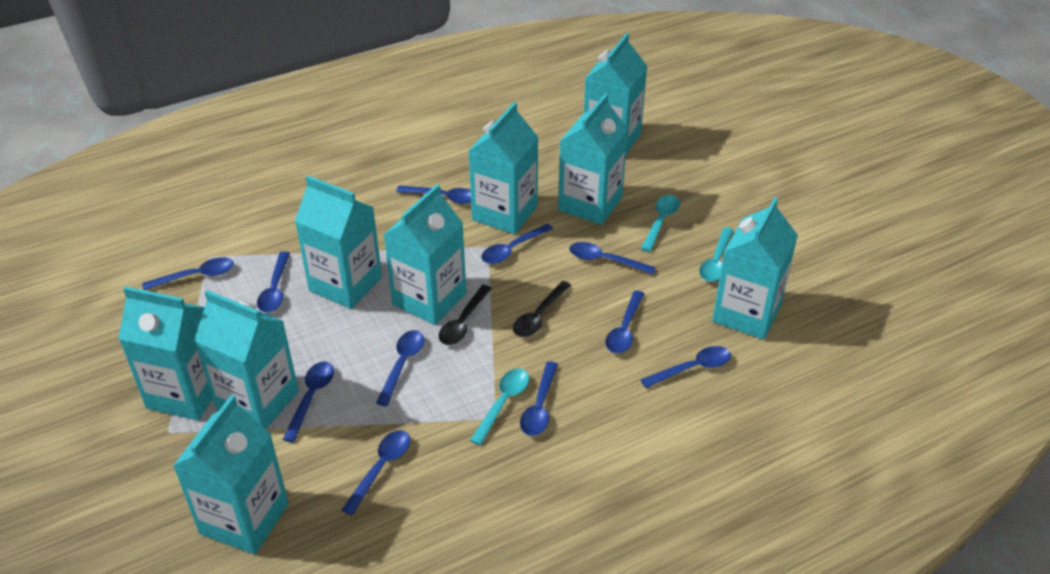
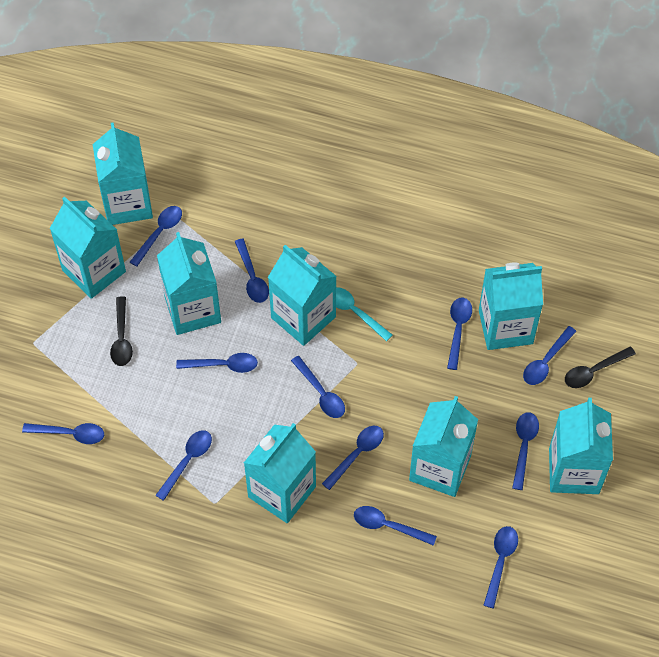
blue spoon: 11 -> 12
turquoise carton: 9 -> 8
turquoise spoon: 3 -> 1

